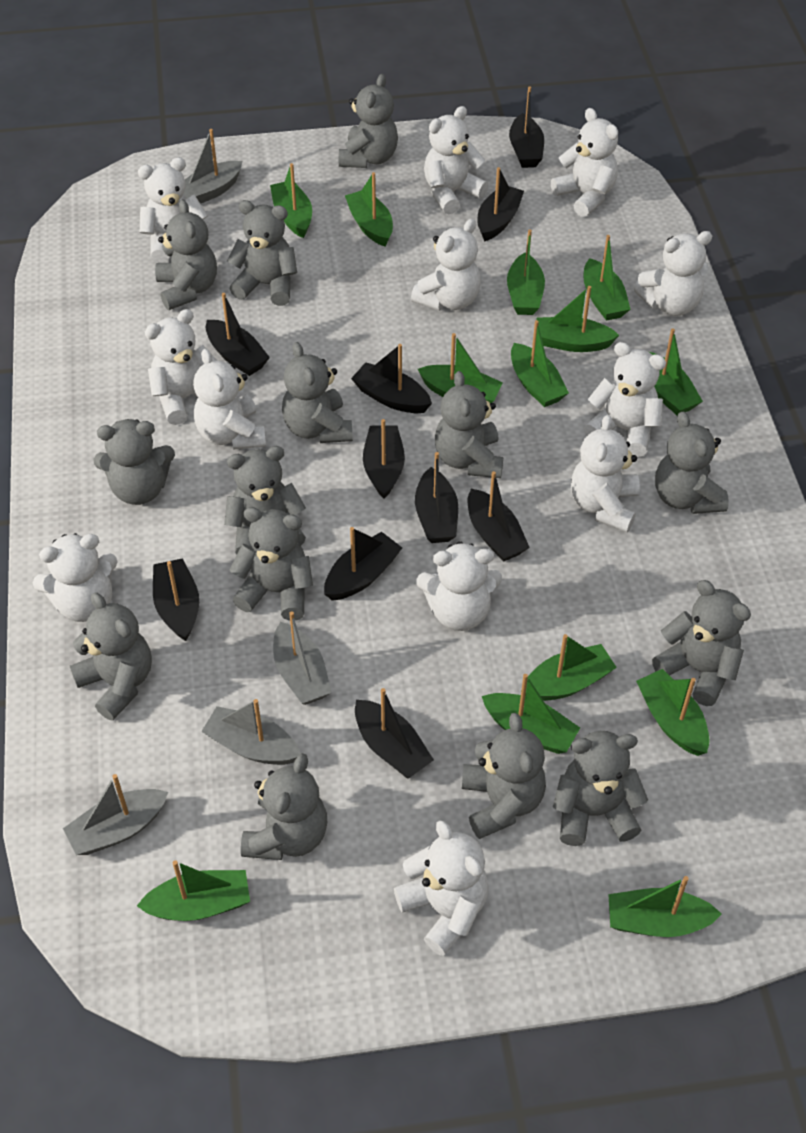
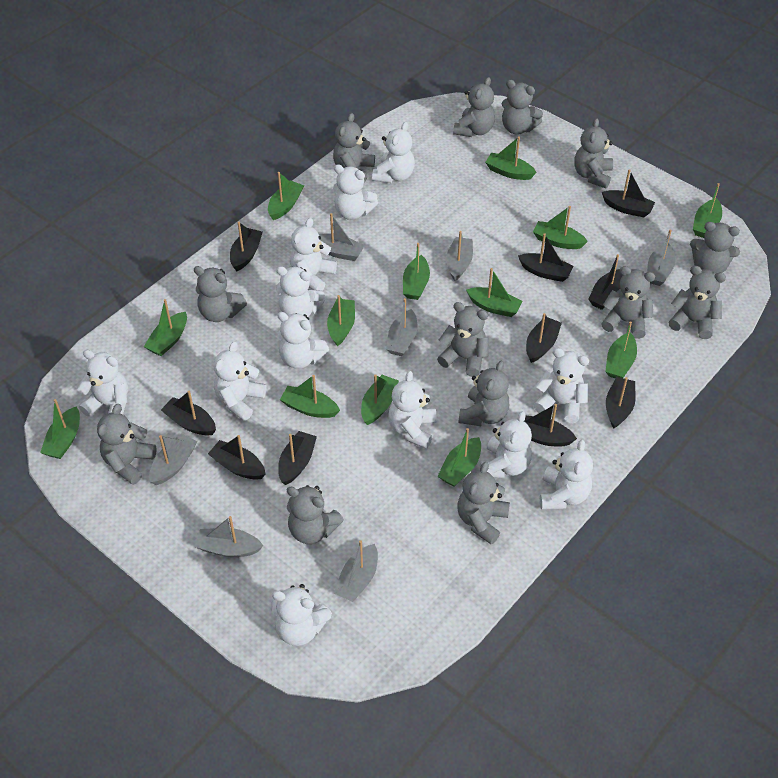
grey boat: 4 -> 7
grey teddy bear: 14 -> 13

